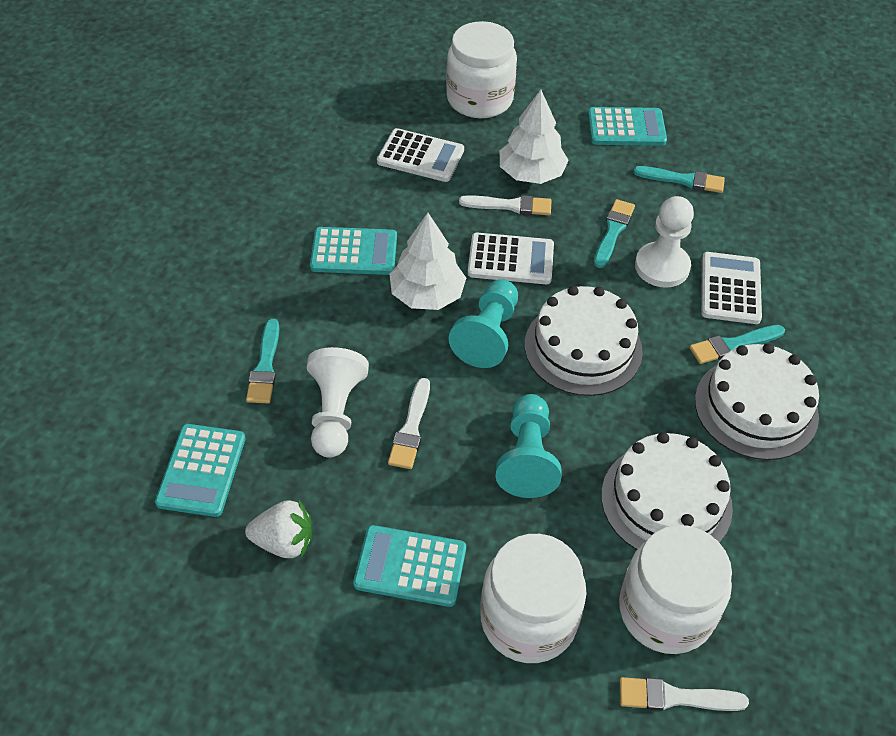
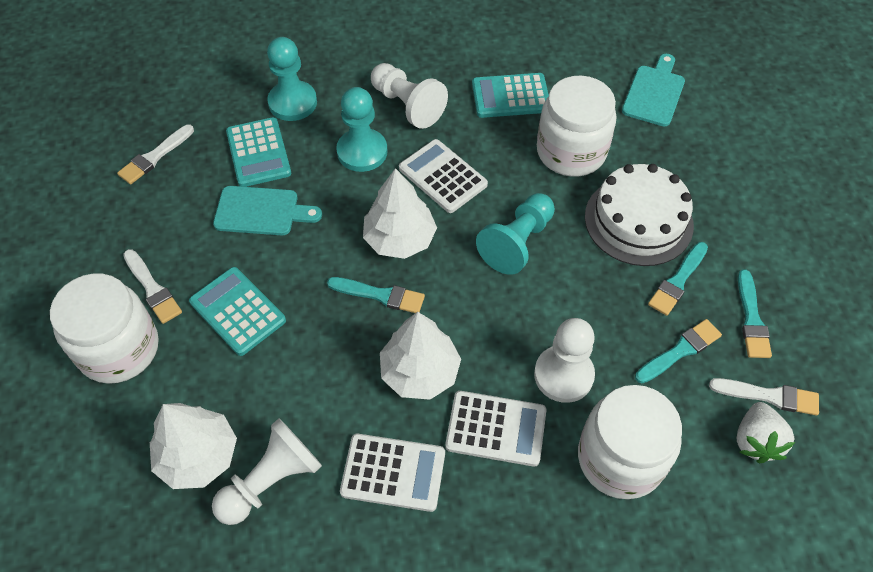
turquoise calculator: 4 -> 3
turquoise cutting board: 0 -> 2
turquoise pawn: 2 -> 3
white cake: 3 -> 1
white pawn: 2 -> 3
white tree: 2 -> 3

